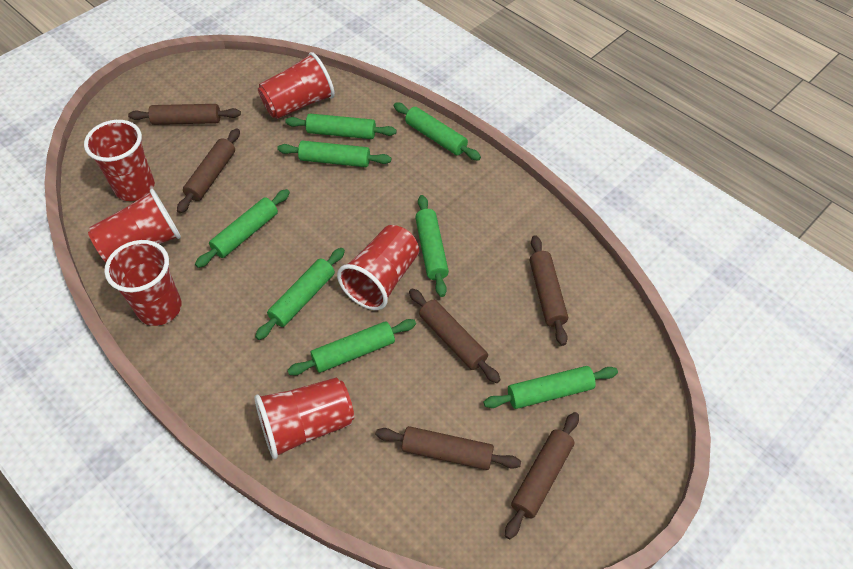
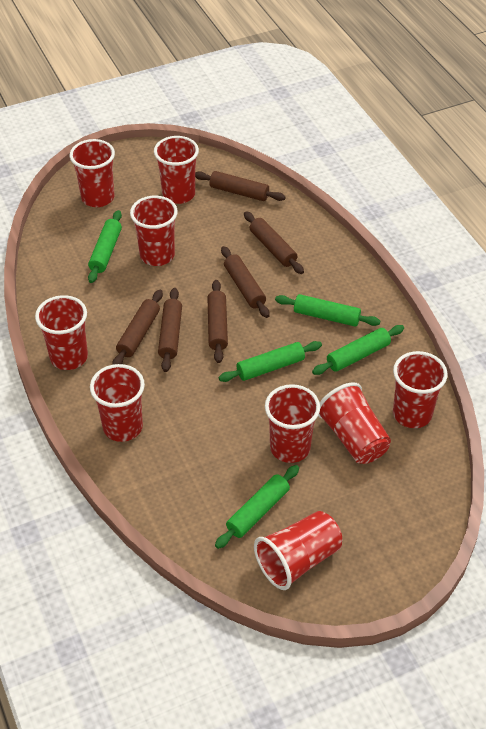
green rolling pin: 8 -> 5
red cup: 6 -> 9

